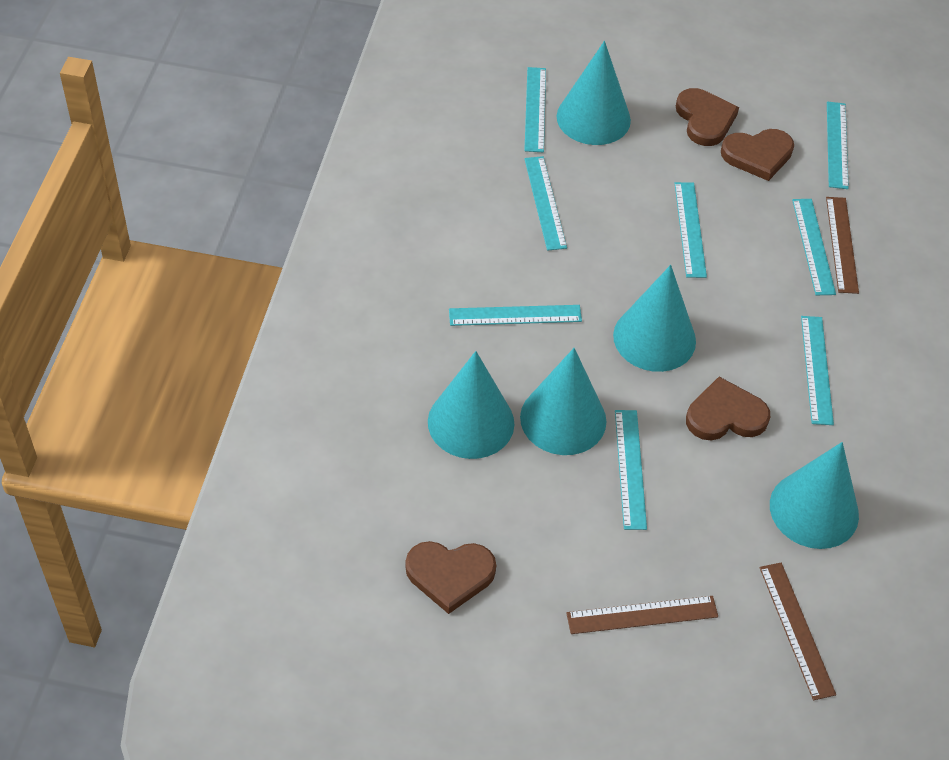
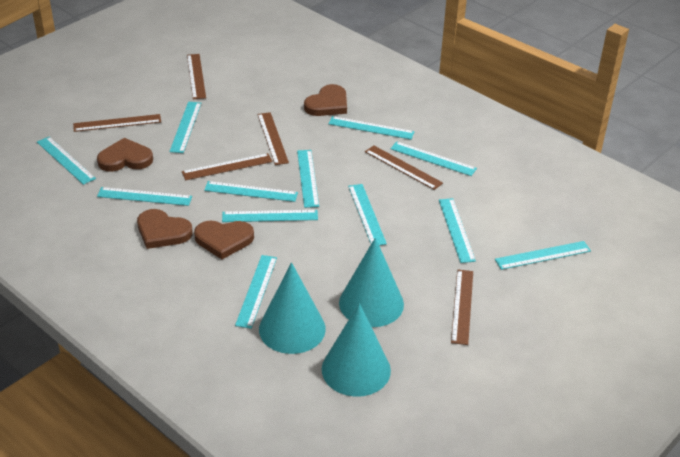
brown ruler: 3 -> 6
turquoise cone: 5 -> 3
turquoise ruler: 8 -> 12

